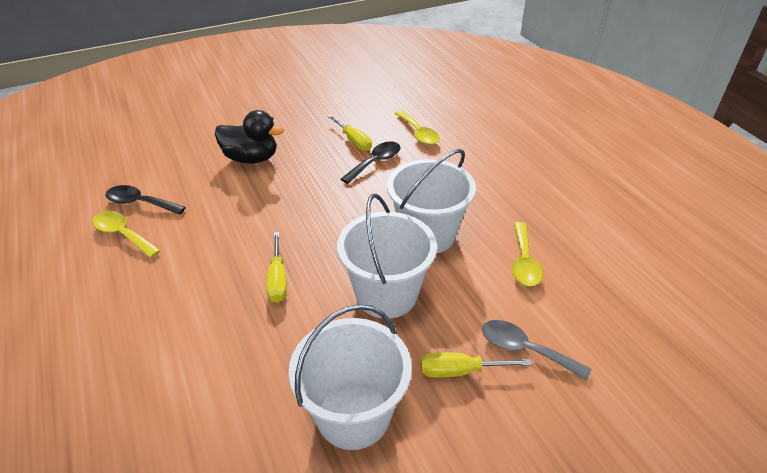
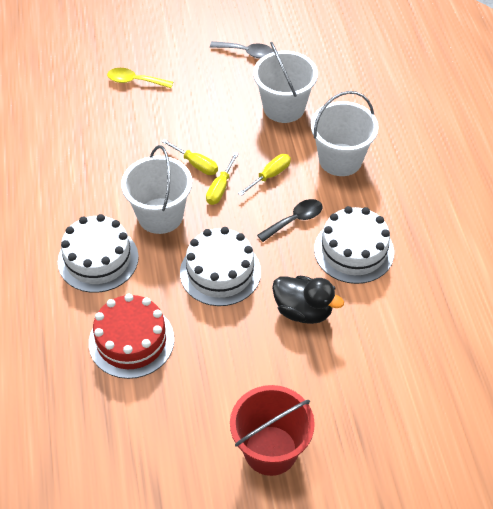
black spoon: 2 -> 1
red bucket: 0 -> 1
red cake: 0 -> 1
white cake: 0 -> 3
yellow spoon: 3 -> 1

